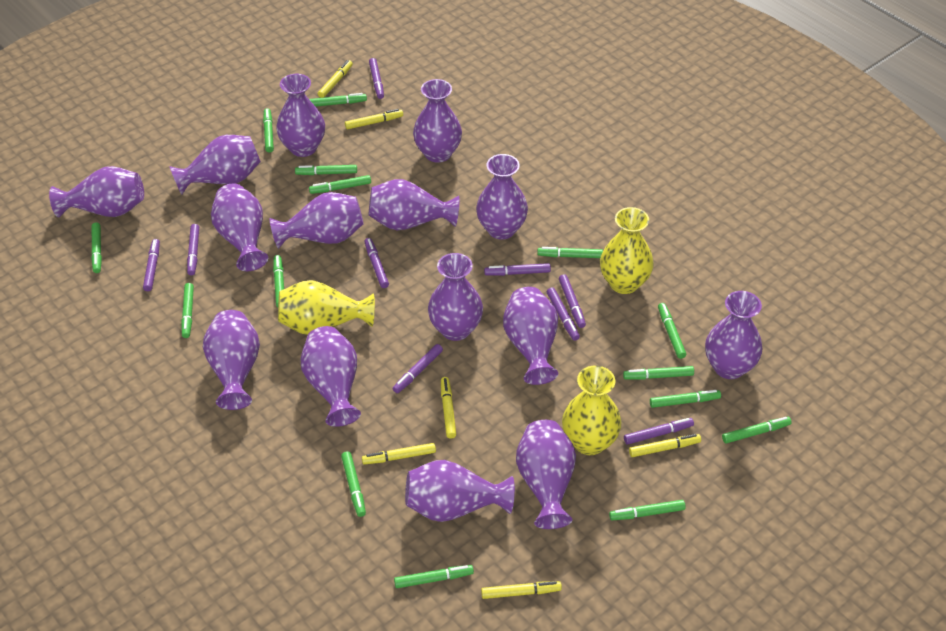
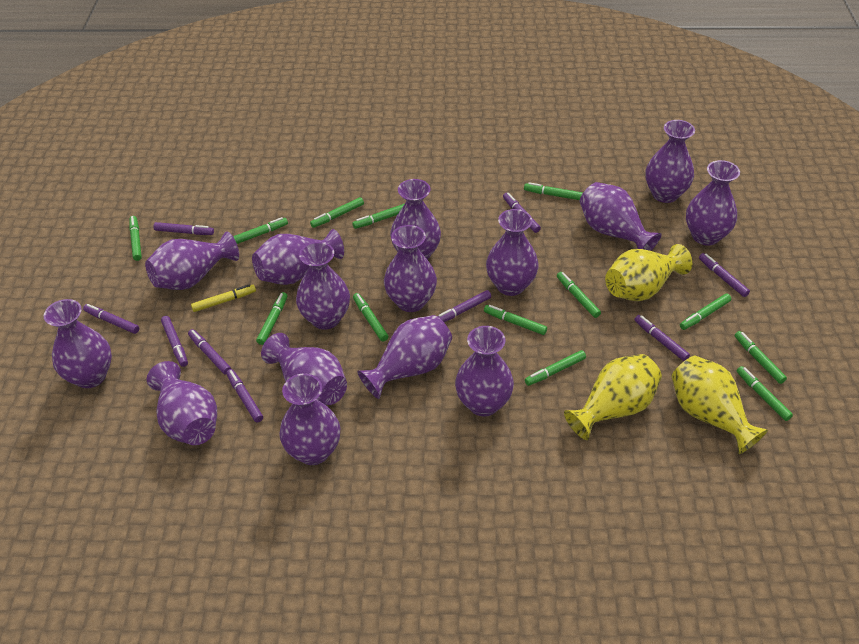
green marker: 15 -> 13
yellow marker: 6 -> 1

